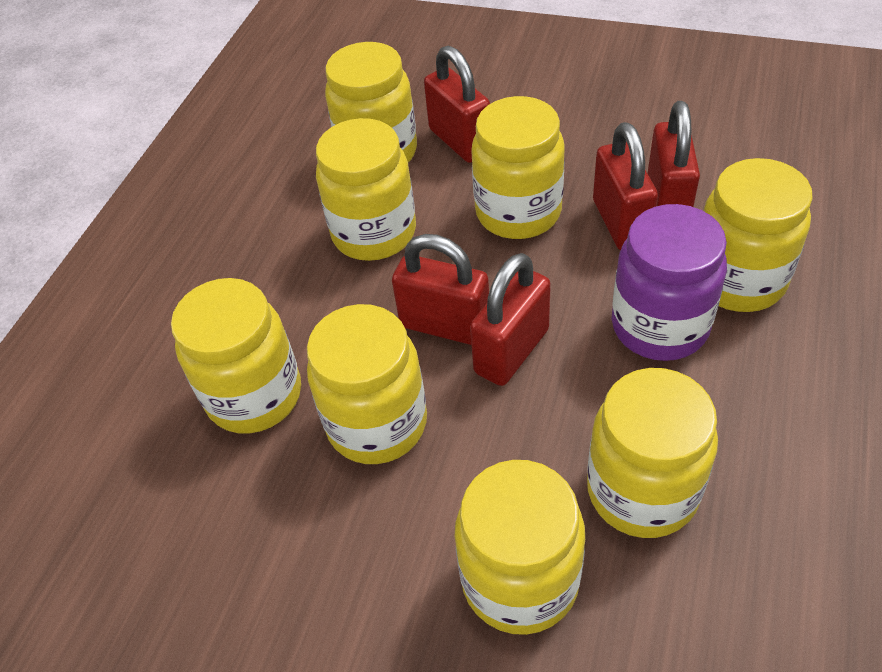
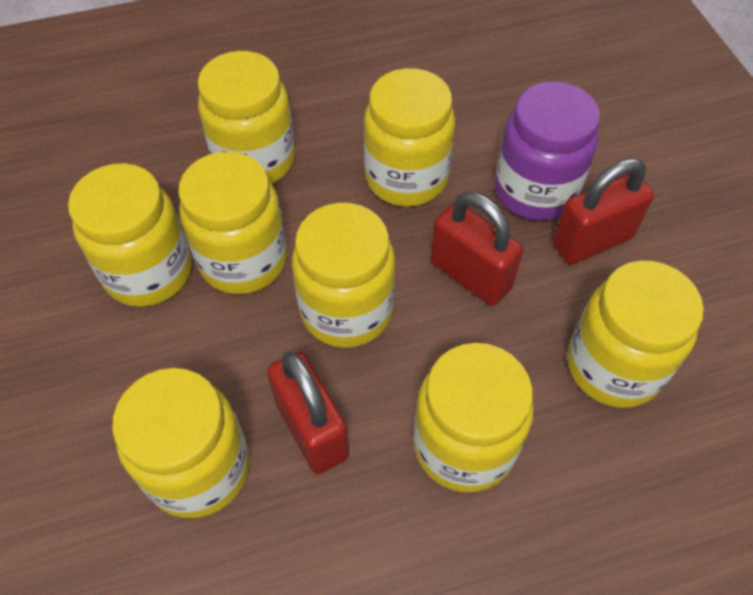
red padlock: 5 -> 3

